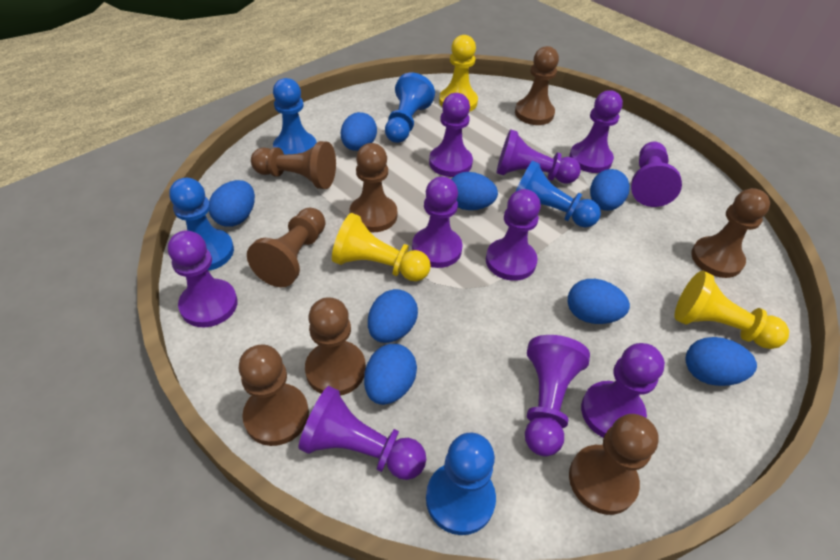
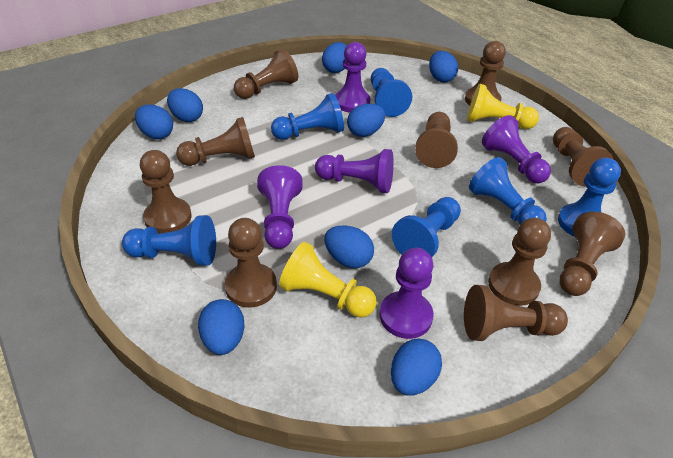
blue pawn: 5 -> 6
brown pawn: 8 -> 10
purple pawn: 10 -> 5
yellow pawn: 3 -> 2

